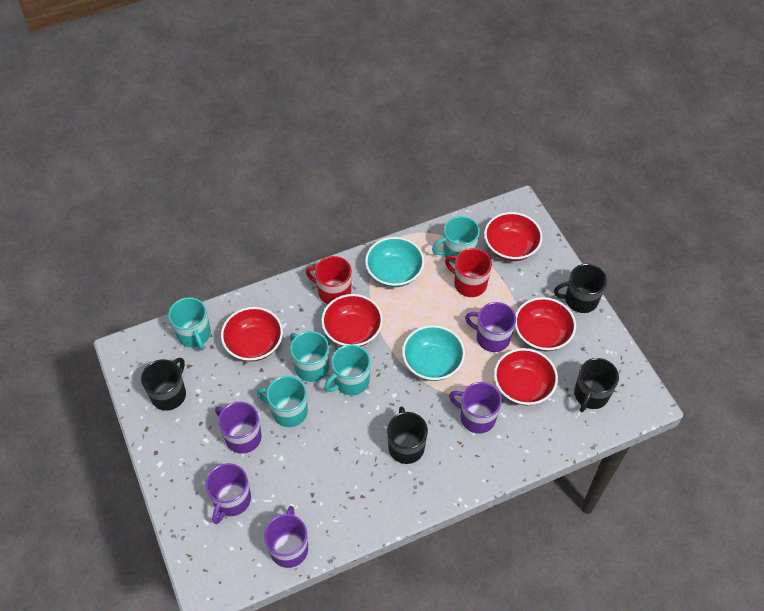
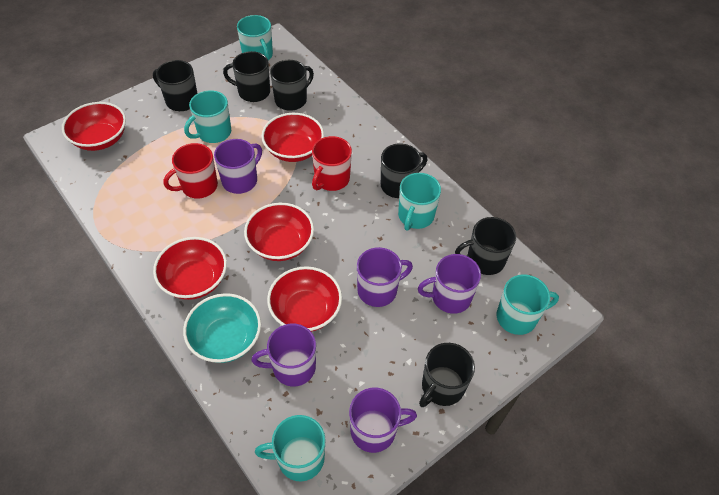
black mug: 4 -> 6
turquoise bowl: 2 -> 1

